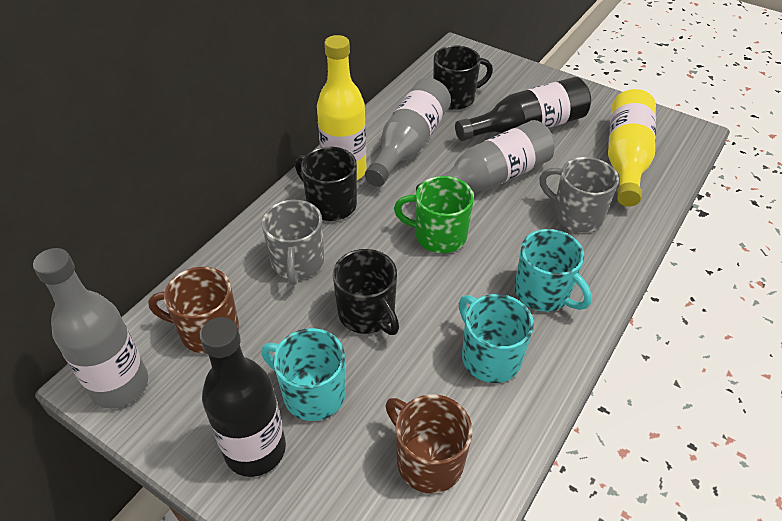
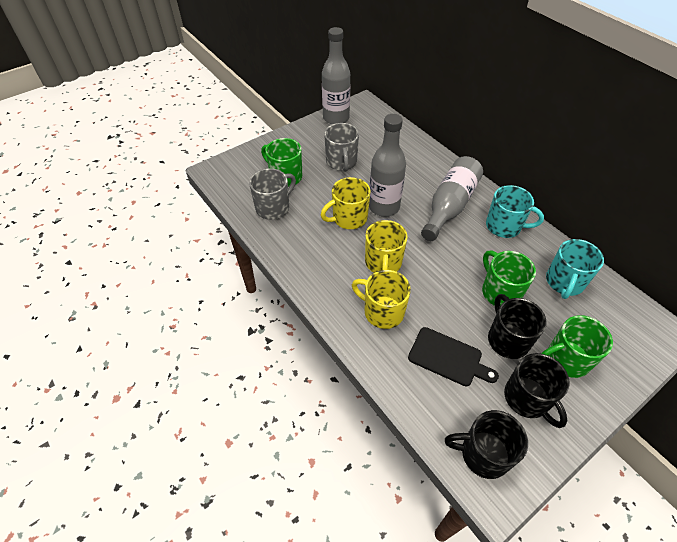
black bottle: 2 -> 0
black cutting board: 0 -> 1
brown mug: 2 -> 0
green mug: 1 -> 3
turquoise mug: 3 -> 2
yellow bottle: 2 -> 0
yellow mug: 0 -> 3

